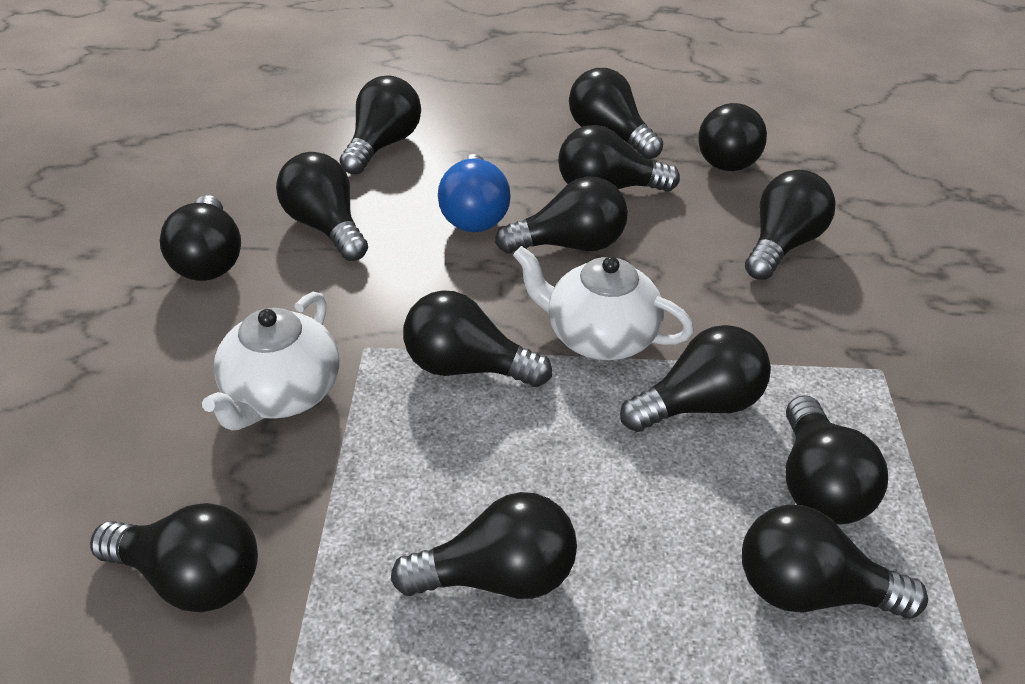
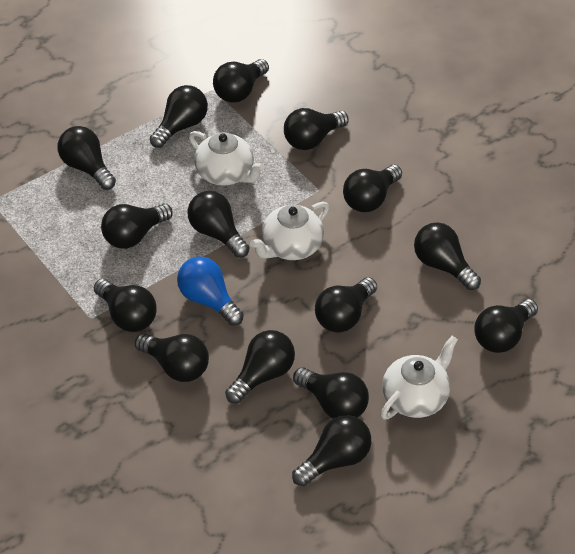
black light bulb: 14 -> 15
white teapot: 2 -> 3

